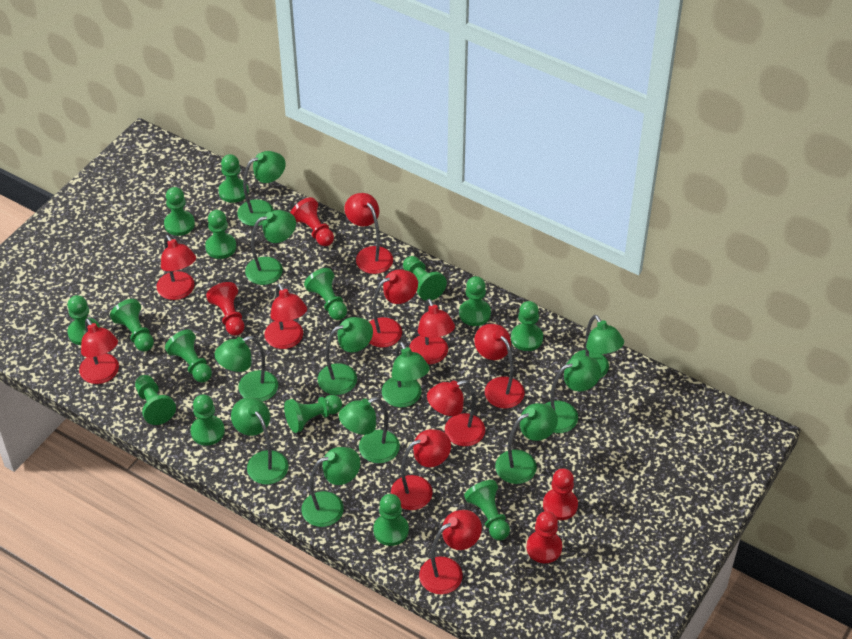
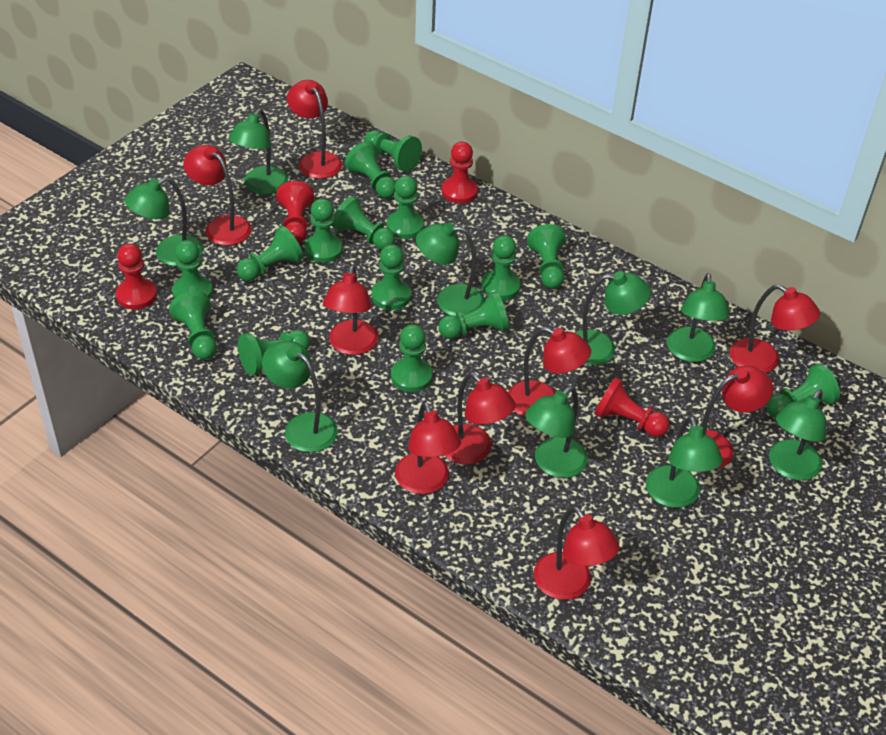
green lamp: 11 -> 9
red lamp: 10 -> 9

